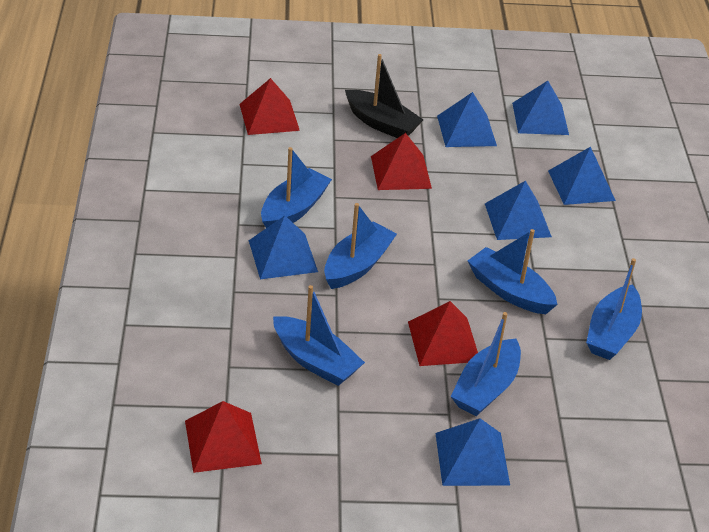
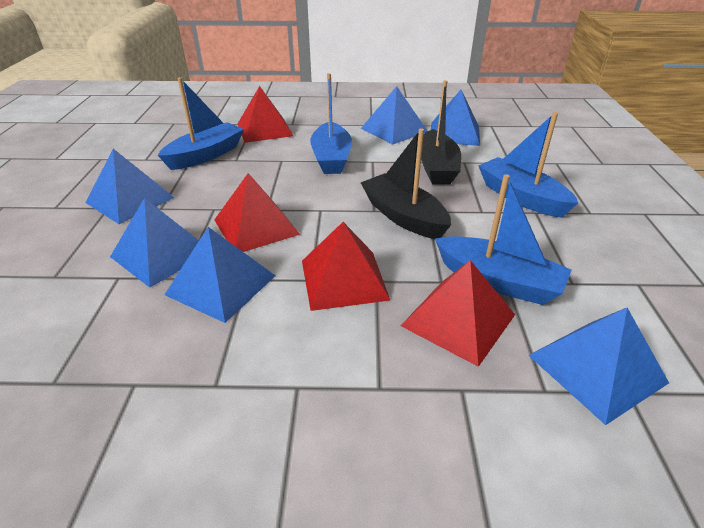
black boat: 1 -> 2
blue boat: 6 -> 4

